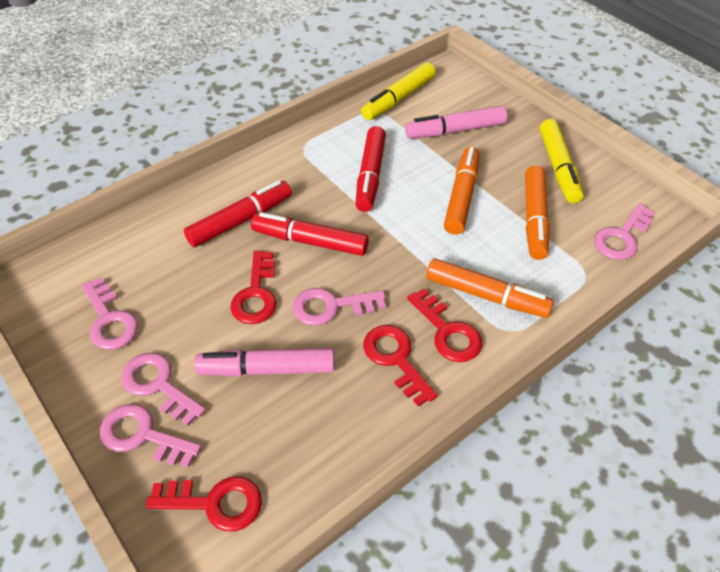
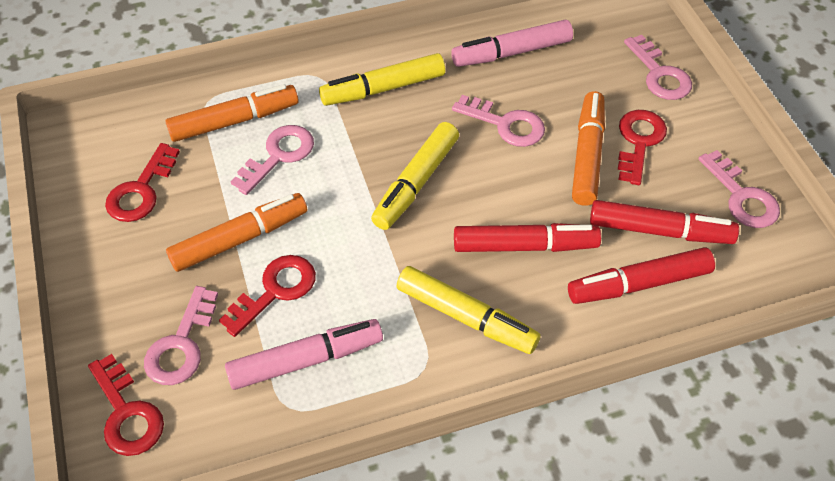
yellow marker: 2 -> 3

